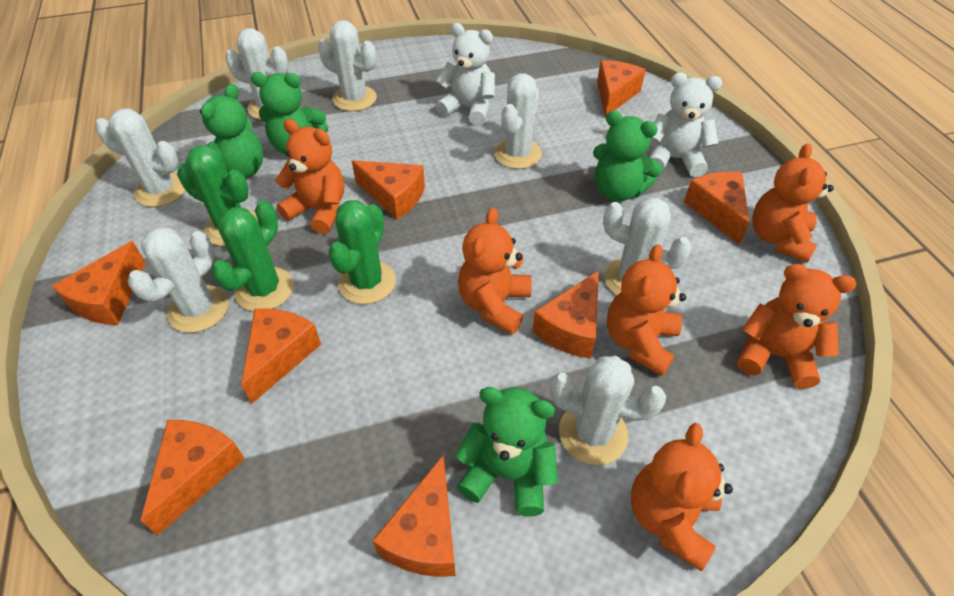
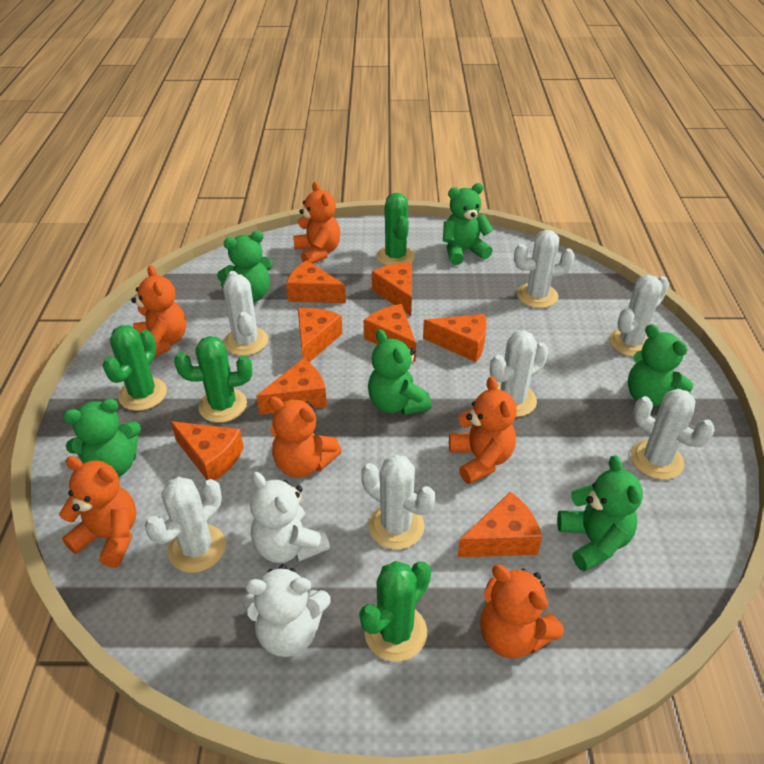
green cactus: 3 -> 4
green teddy bear: 4 -> 6

